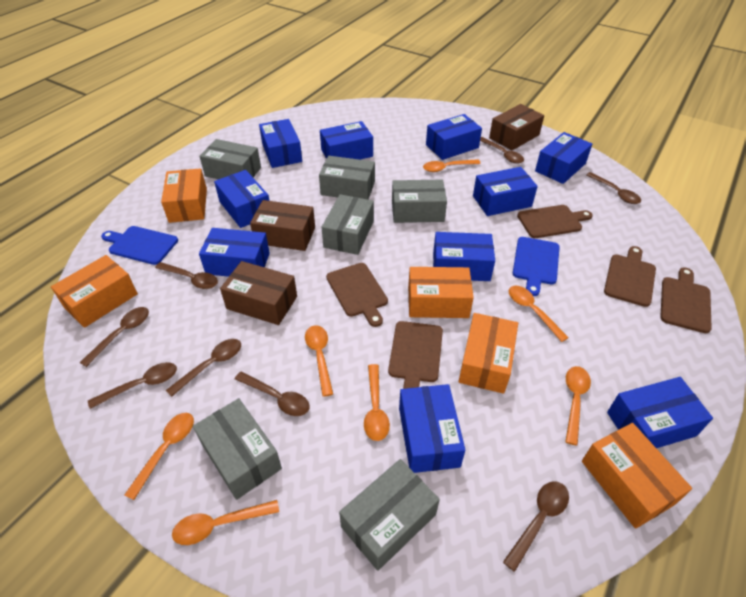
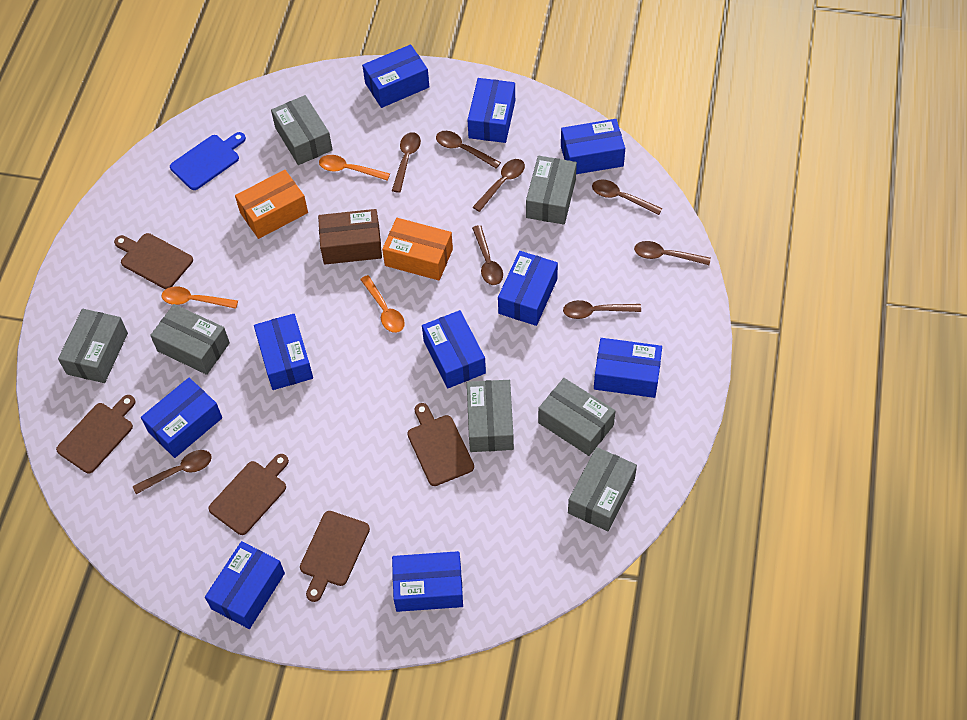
blue cutting board: 2 -> 1
brown box: 3 -> 1
grey box: 6 -> 7
orange box: 5 -> 2
orange spoon: 7 -> 3

